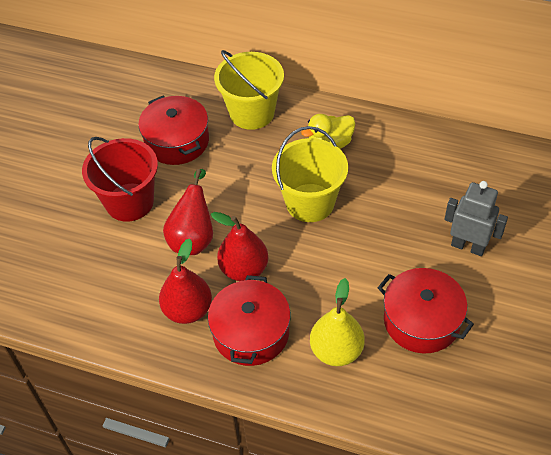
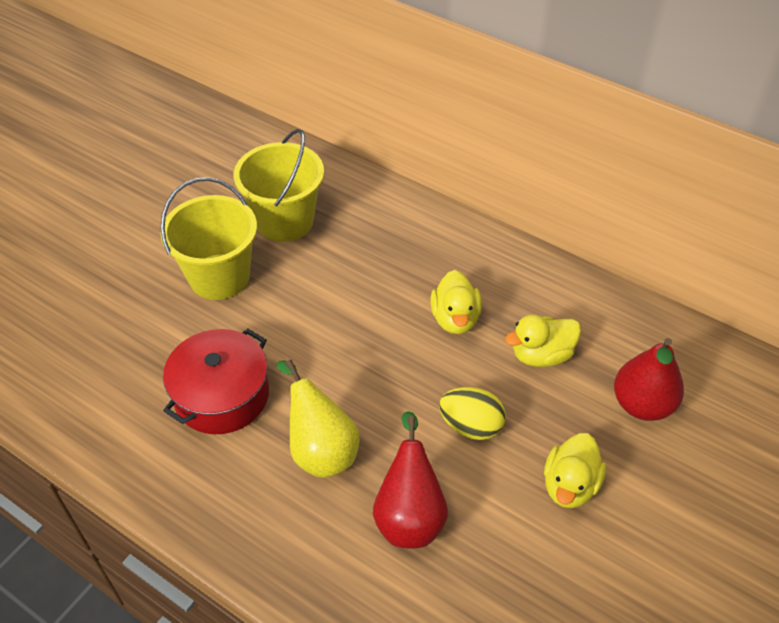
grey robot: 1 -> 0
red bucket: 1 -> 0
red pear: 3 -> 2
red pot: 3 -> 1
yellow duck: 1 -> 3
yellow egg: 0 -> 1

